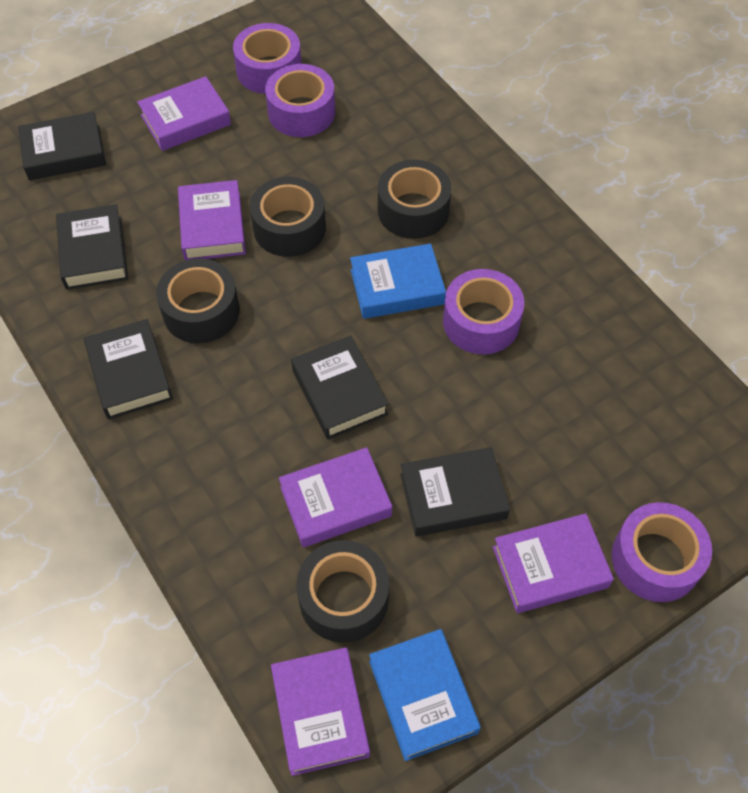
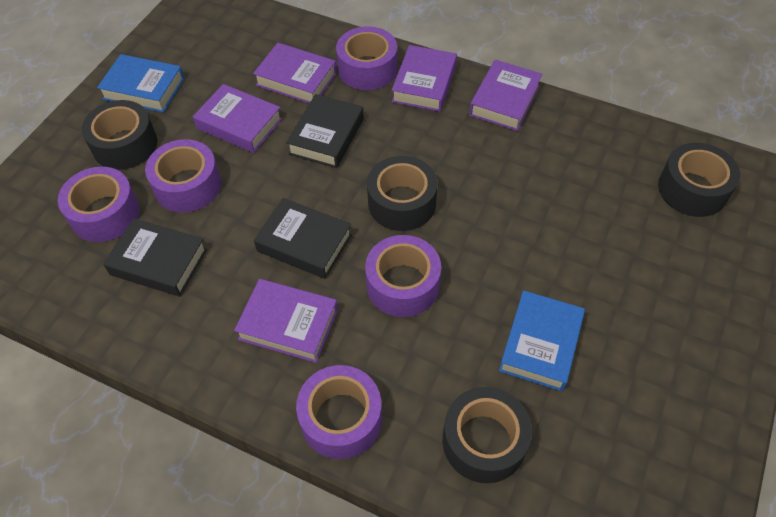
black book: 5 -> 3
purple tape: 4 -> 5

